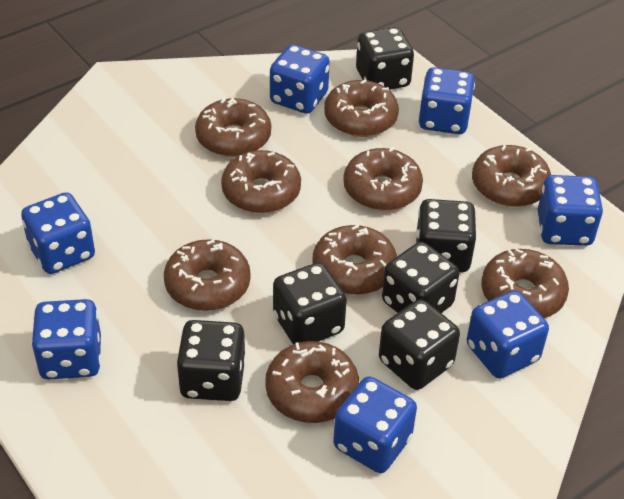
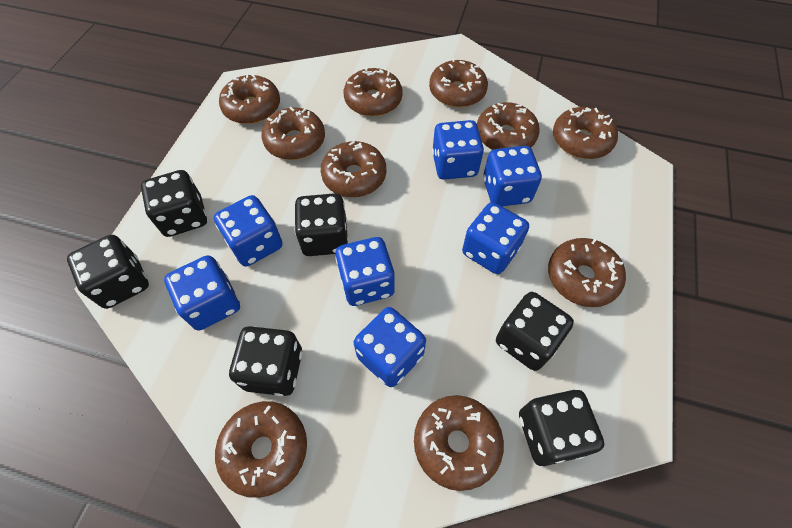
brown donut: 9 -> 10

